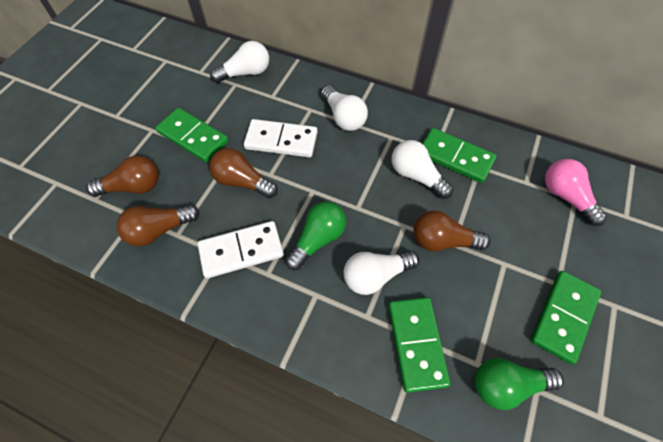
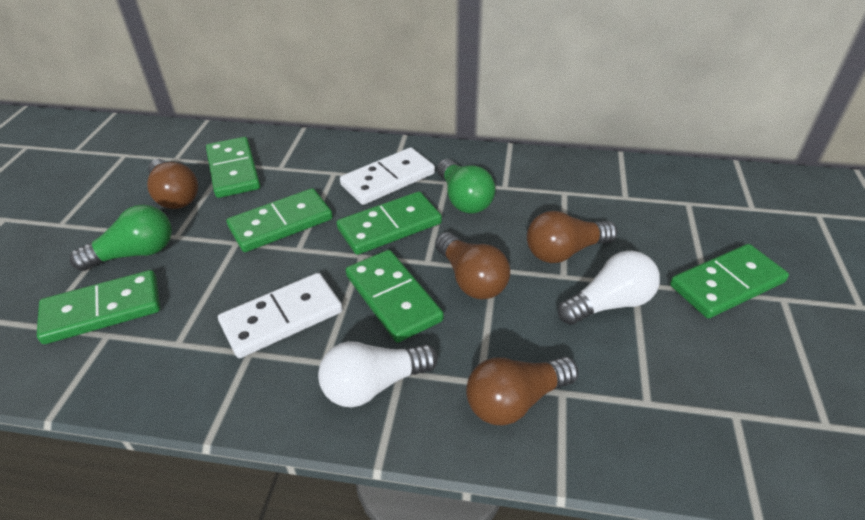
green domino: 4 -> 6
pink light bulb: 1 -> 0
white light bulb: 4 -> 2

